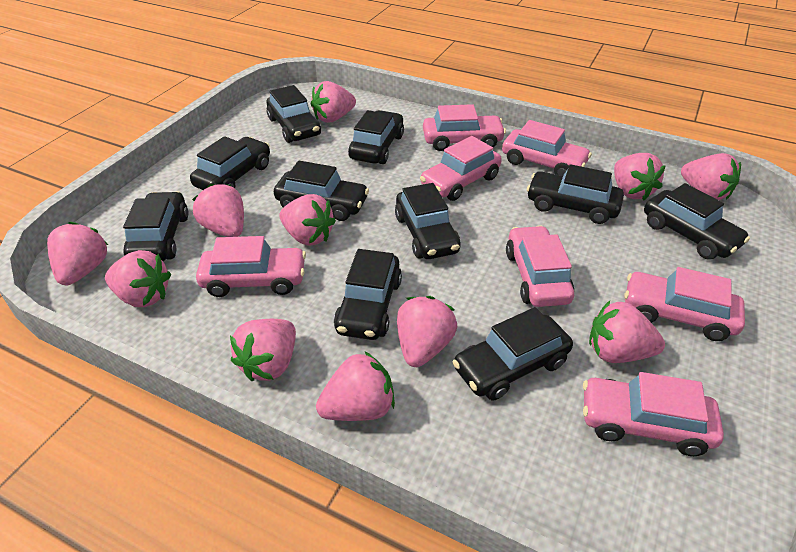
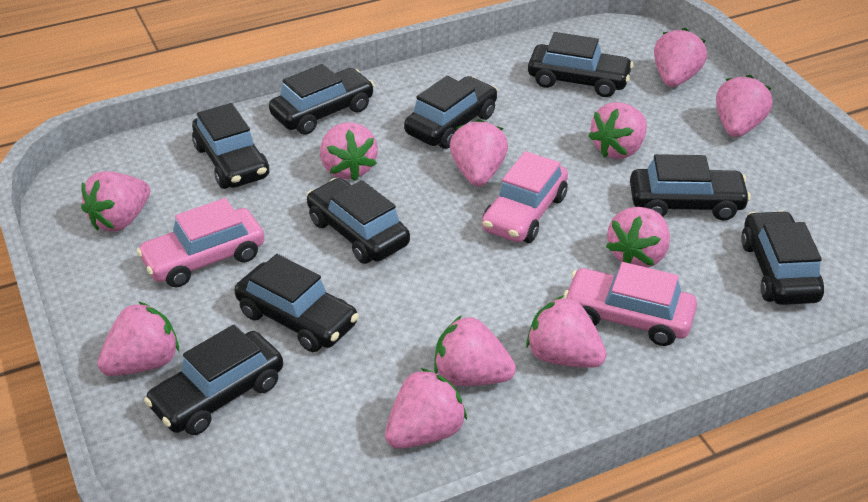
black car: 10 -> 9
pink car: 7 -> 3

